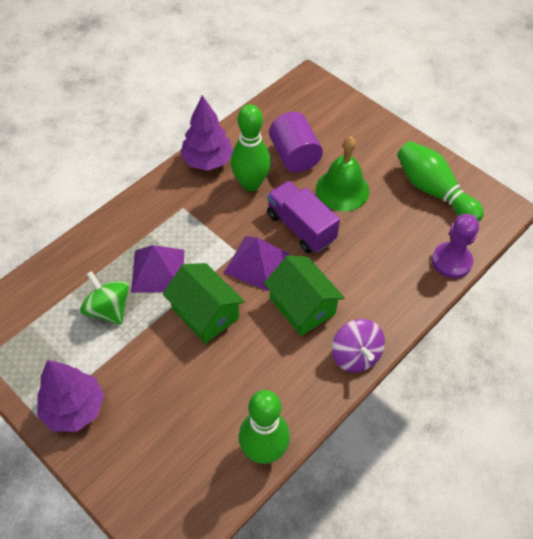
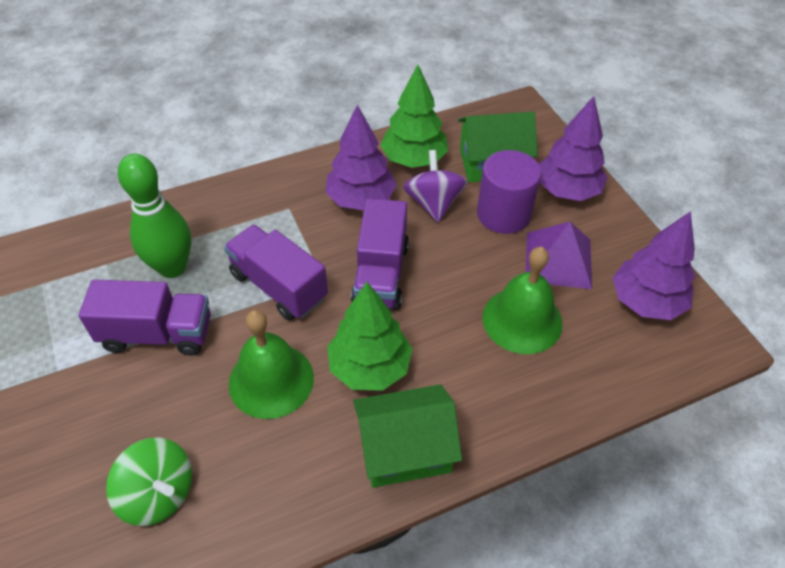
green bell: 1 -> 2
green bowling pin: 3 -> 1
green tree: 0 -> 2
purple pawn: 1 -> 0
purple pyramid: 2 -> 1
purple tree: 2 -> 3
purple truck: 1 -> 3

